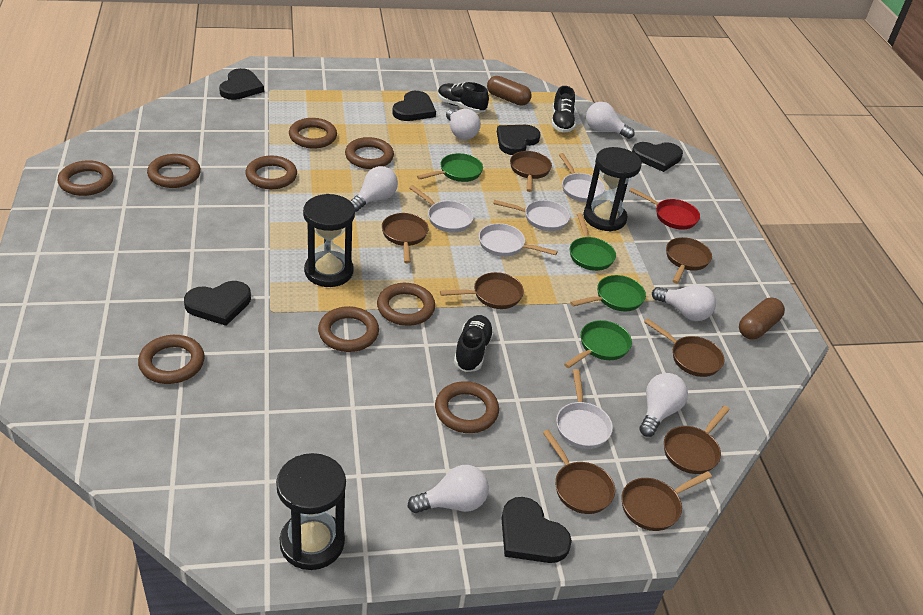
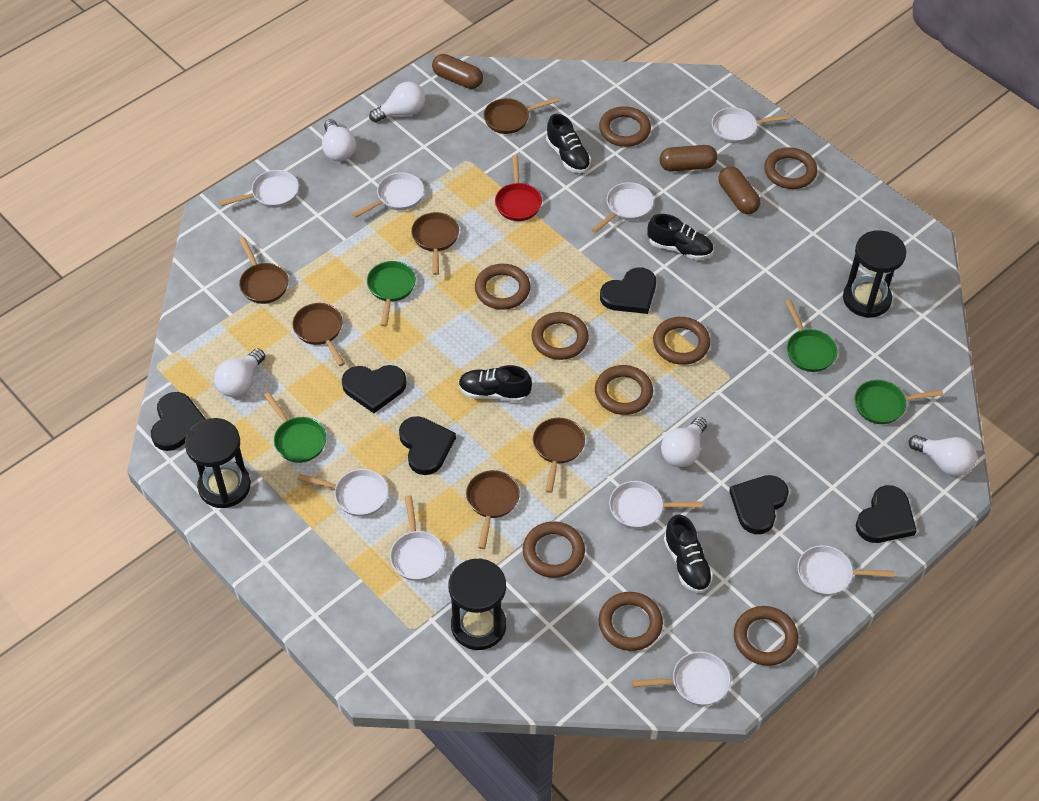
black shoe: 3 -> 4
brown capsule: 2 -> 3
brown pan: 8 -> 6
white light bulb: 6 -> 5
white pan: 5 -> 9

